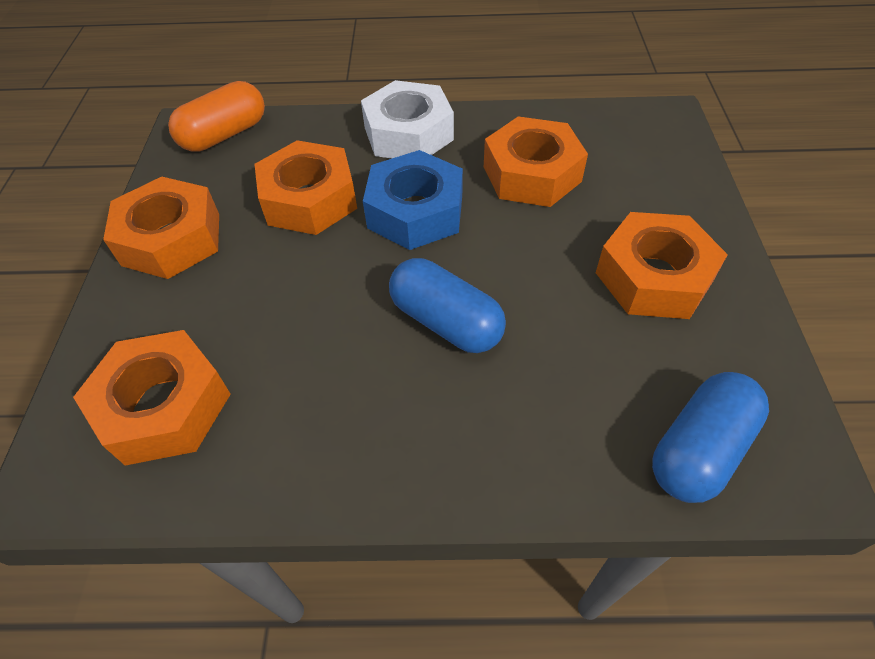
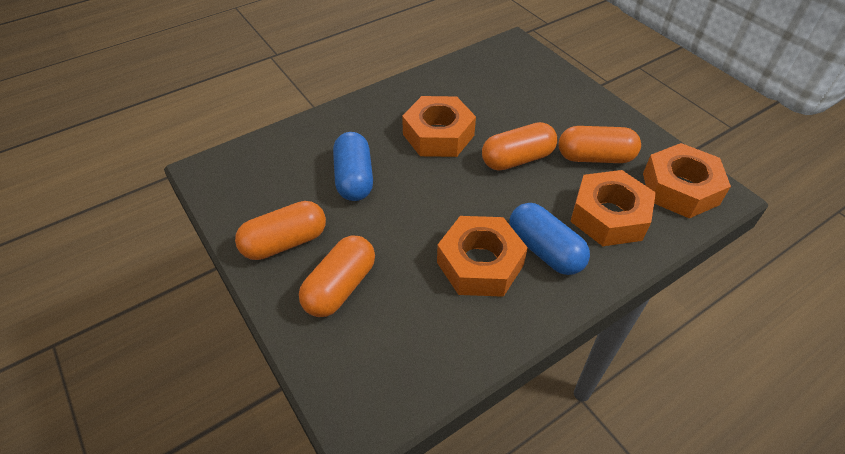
blue nut: 1 -> 0
orange capsule: 1 -> 4
orange nut: 5 -> 4
white nut: 1 -> 0

